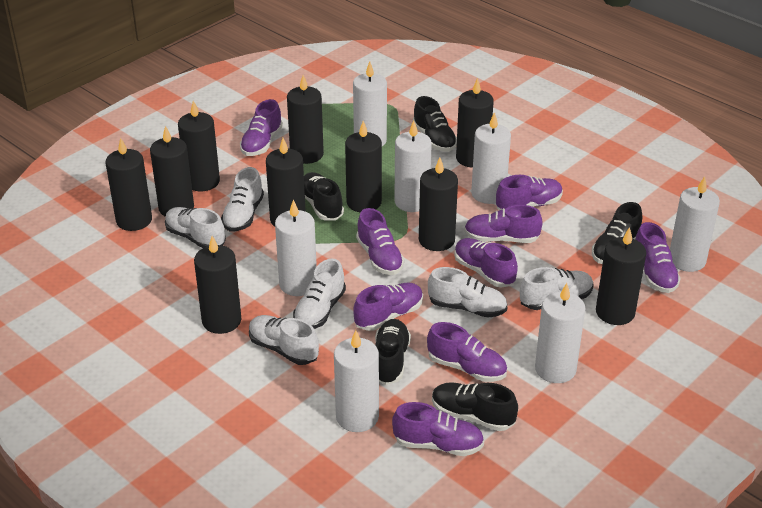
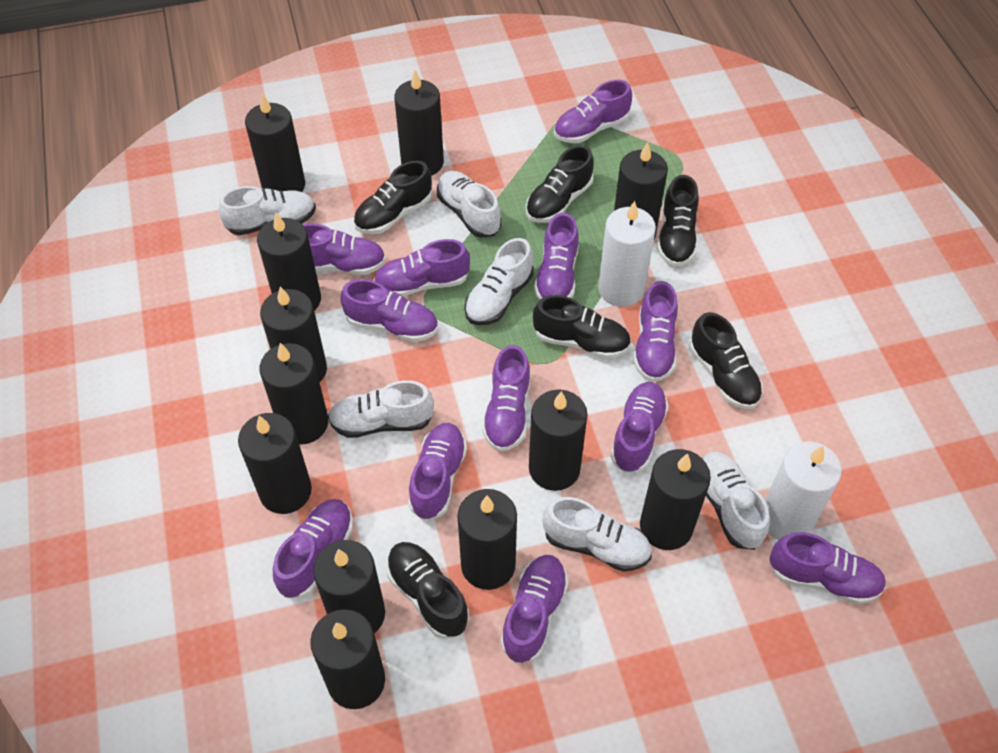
black candle: 10 -> 12
black shoe: 5 -> 6
purple shoe: 9 -> 12
white candle: 7 -> 2

